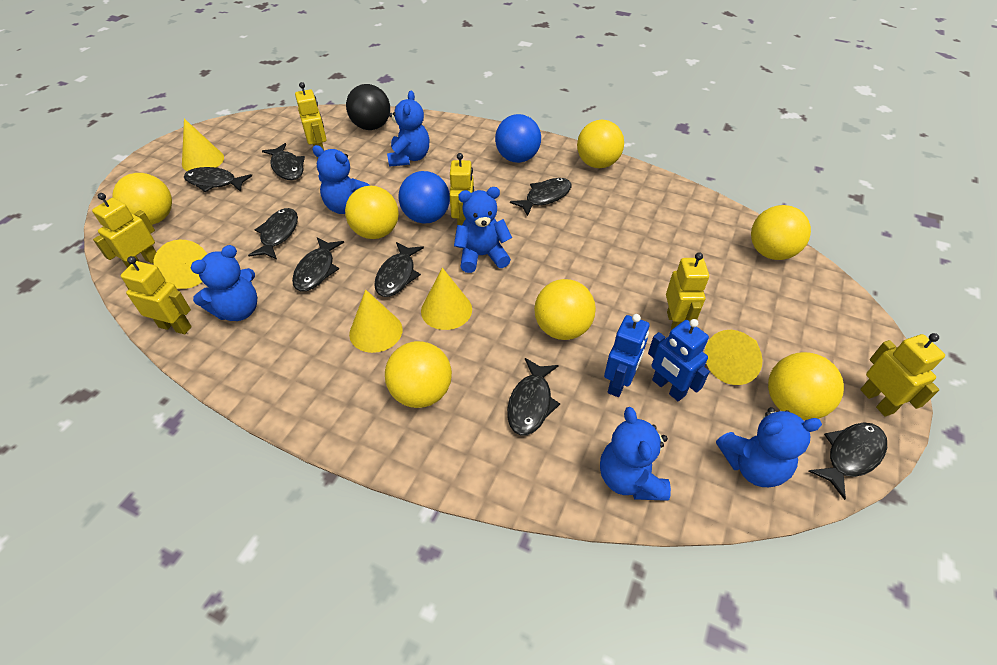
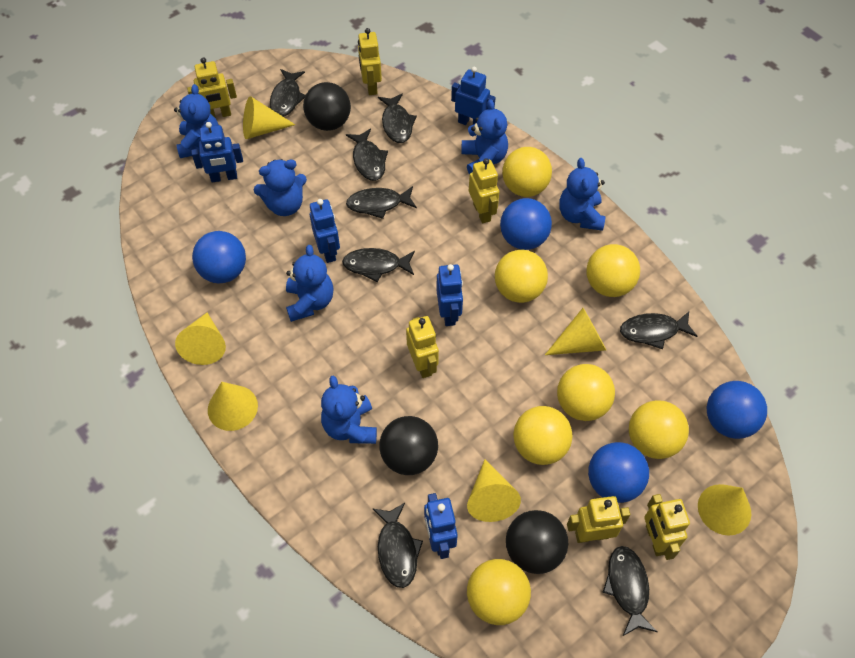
black ball: 1 -> 3
blue ball: 2 -> 4
blue robot: 2 -> 5
yellow cone: 5 -> 6

